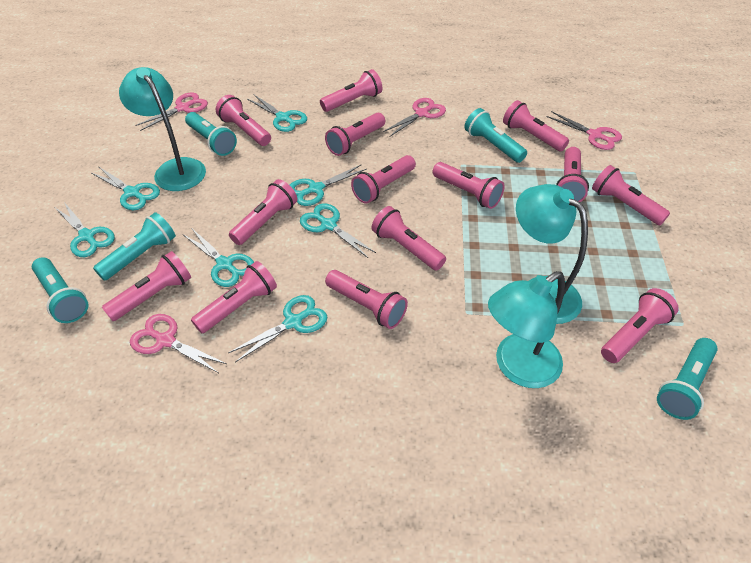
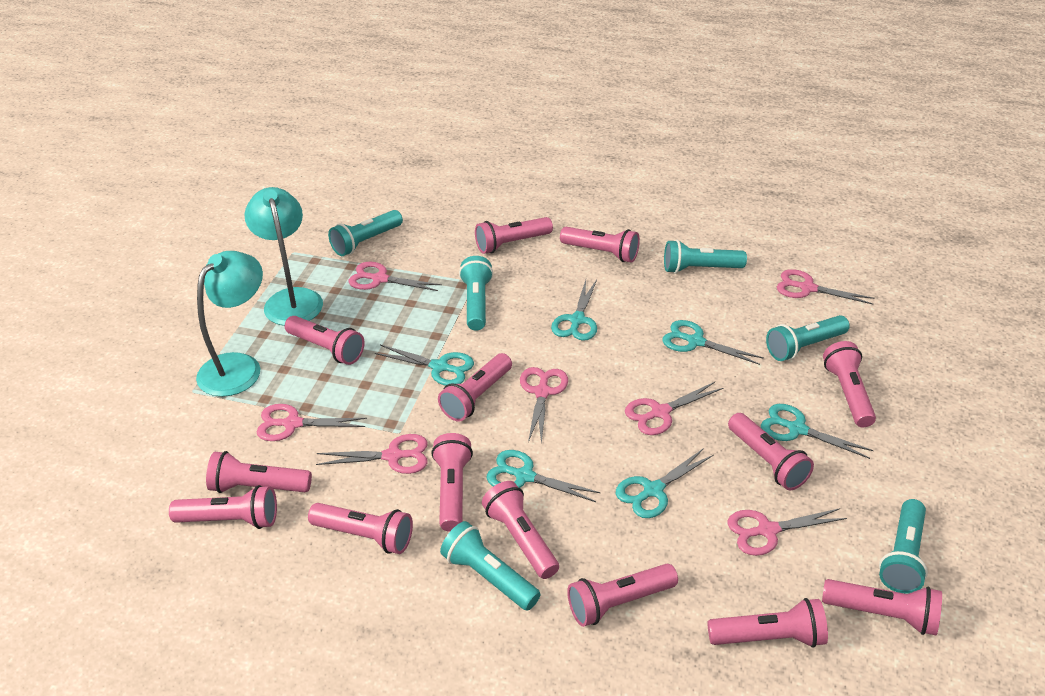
pink scissors: 4 -> 7
turquoise flashlight: 5 -> 6
turquoise lamp: 3 -> 2
turquoise scissors: 7 -> 6

